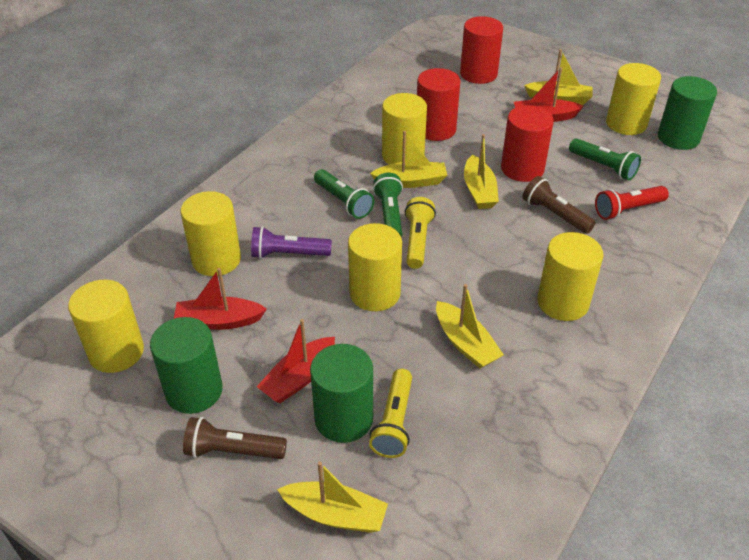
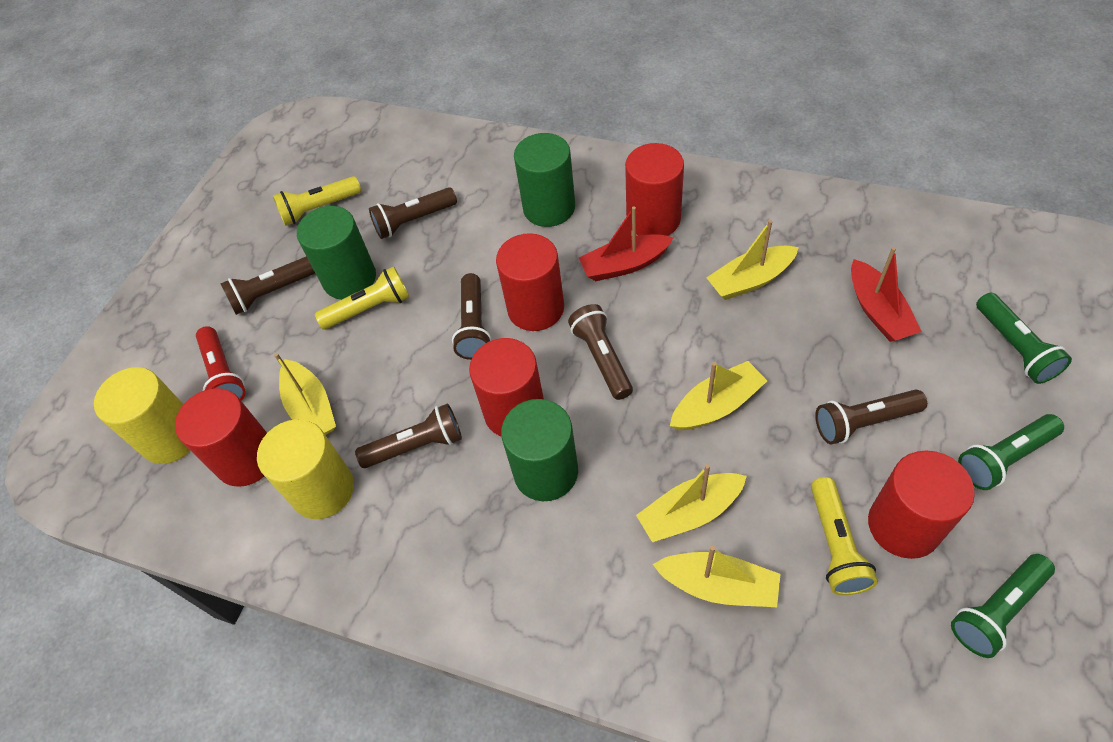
brown flashlight: 2 -> 6
purple flashlight: 1 -> 0
red boat: 3 -> 2
red cylinder: 3 -> 5
yellow cylinder: 6 -> 2
yellow flashlight: 2 -> 3

